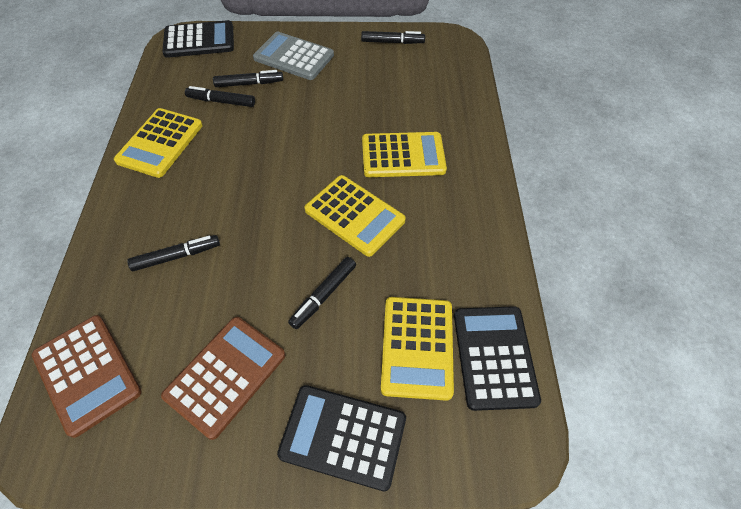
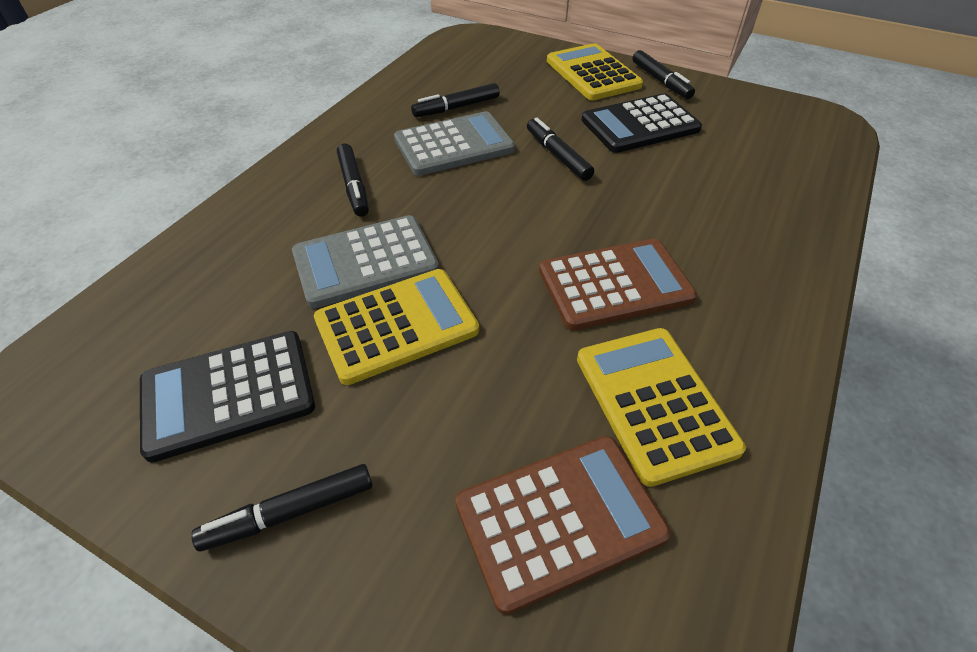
black calculator: 3 -> 2
grey calculator: 1 -> 2
yellow calculator: 4 -> 3

